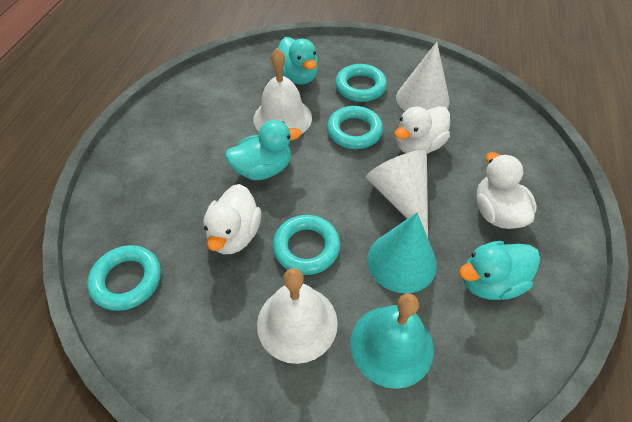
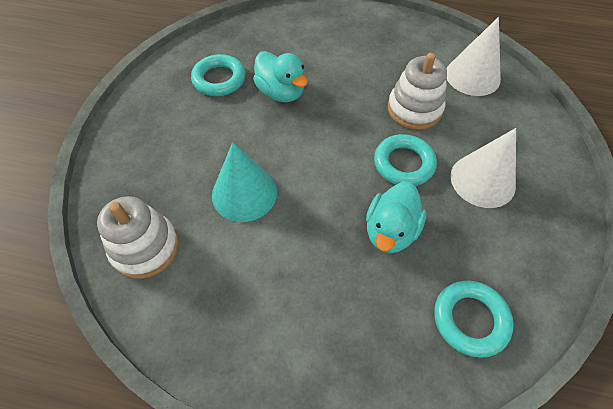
turquoise bell: 1 -> 0
turquoise duck: 3 -> 2
turquoise ring: 4 -> 3
white bell: 2 -> 0
white duck: 3 -> 0
white stacking toy: 0 -> 2

